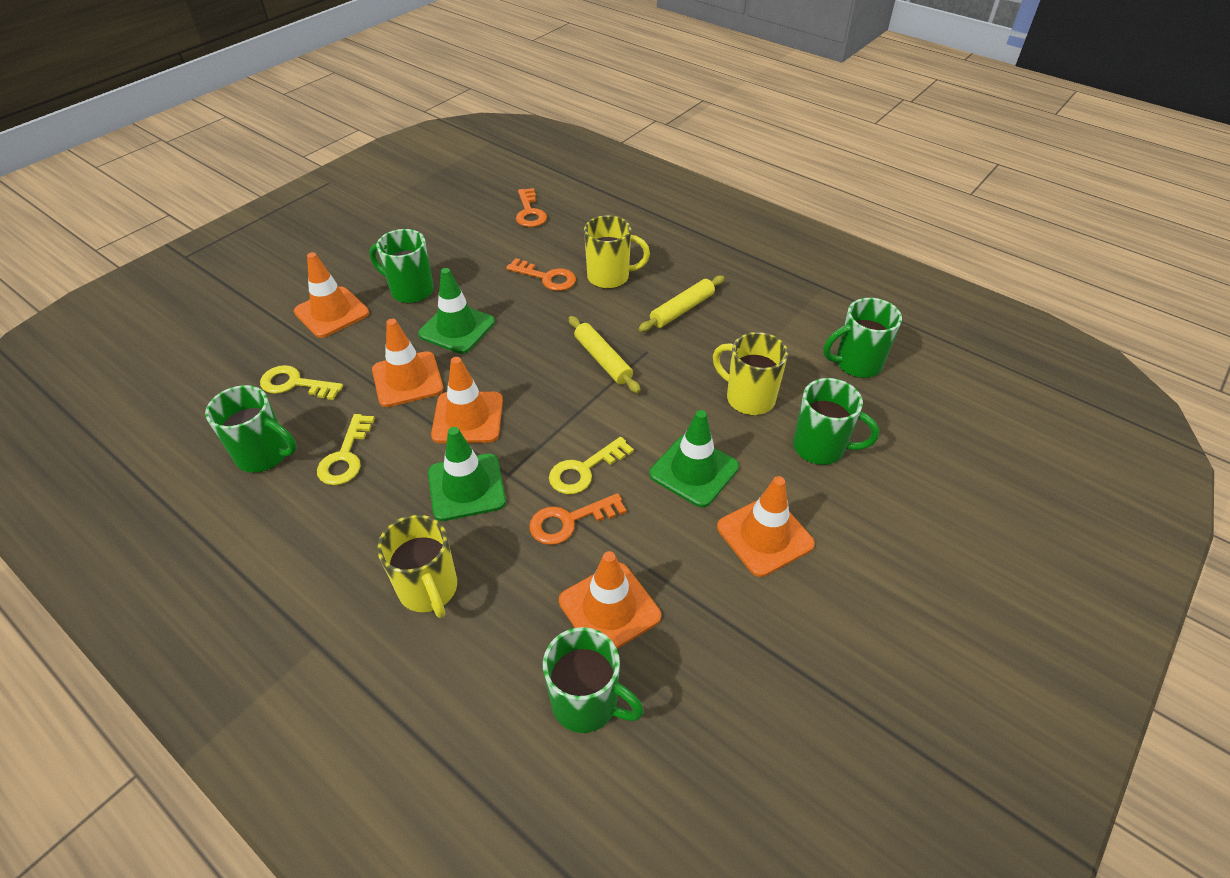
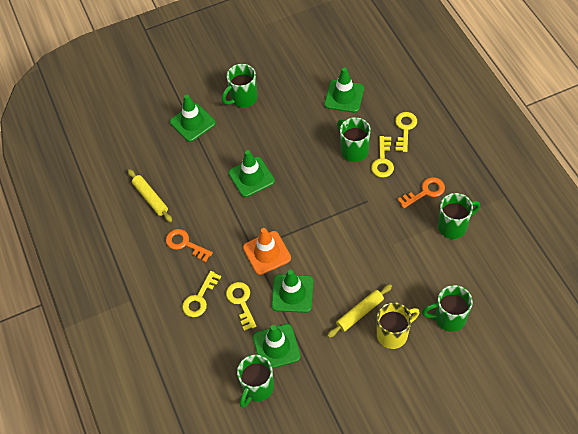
green traffic cone: 3 -> 5
orange key: 3 -> 2
orange traffic cone: 5 -> 1
yellow key: 3 -> 4
yellow mug: 3 -> 1

